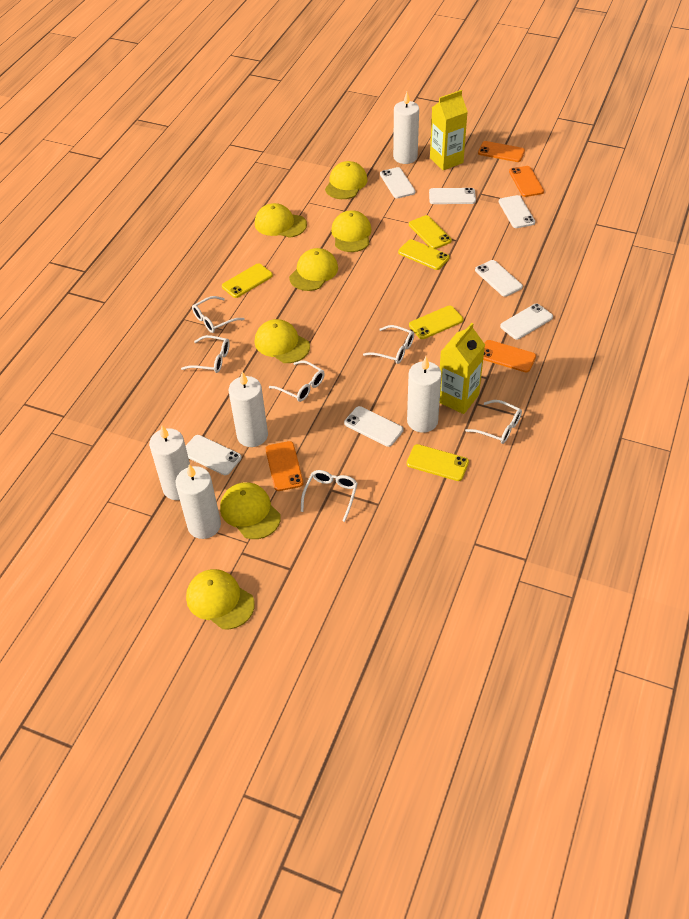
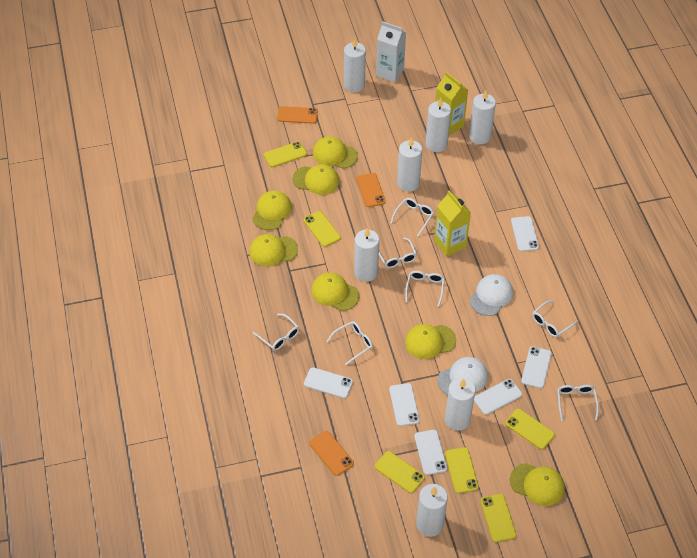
orange phone: 4 -> 3
white candle: 5 -> 7
white cap: 0 -> 2
white carton: 0 -> 1
white glasses: 6 -> 7
white phone: 7 -> 6
yellow phone: 5 -> 6

